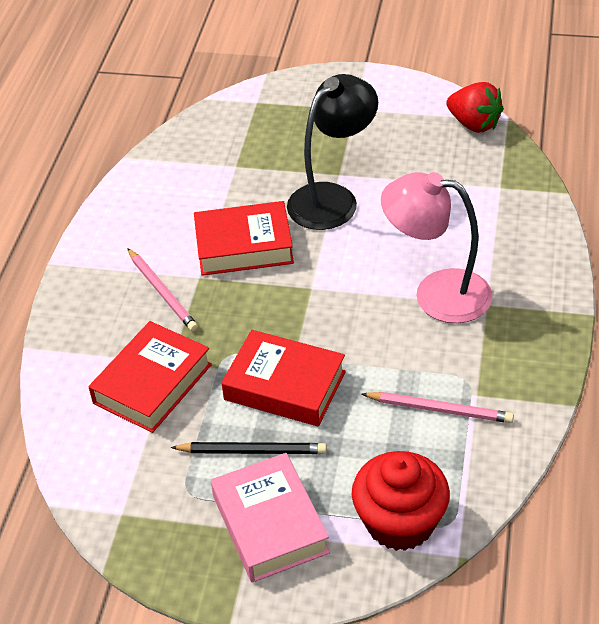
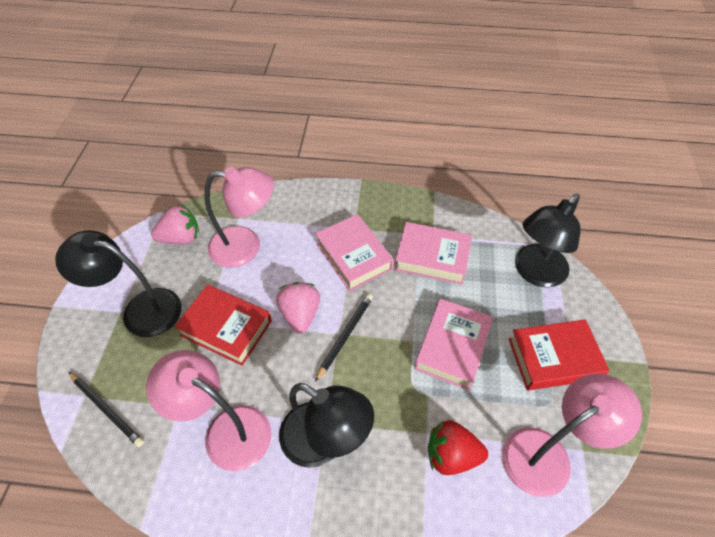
black lamp: 1 -> 3
black pencil: 1 -> 2
pink book: 1 -> 3
pink lamp: 1 -> 3
pink pencil: 2 -> 0
pink strawberry: 0 -> 2
red book: 3 -> 2
red cupcake: 1 -> 0

